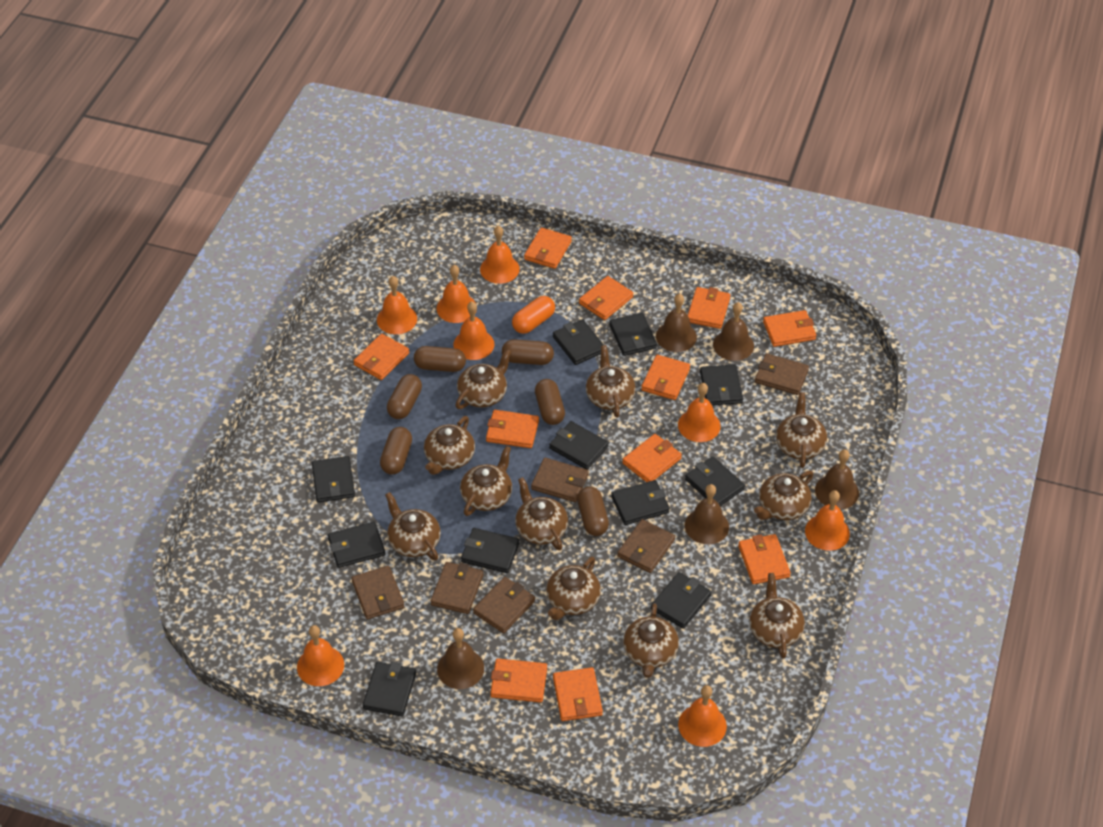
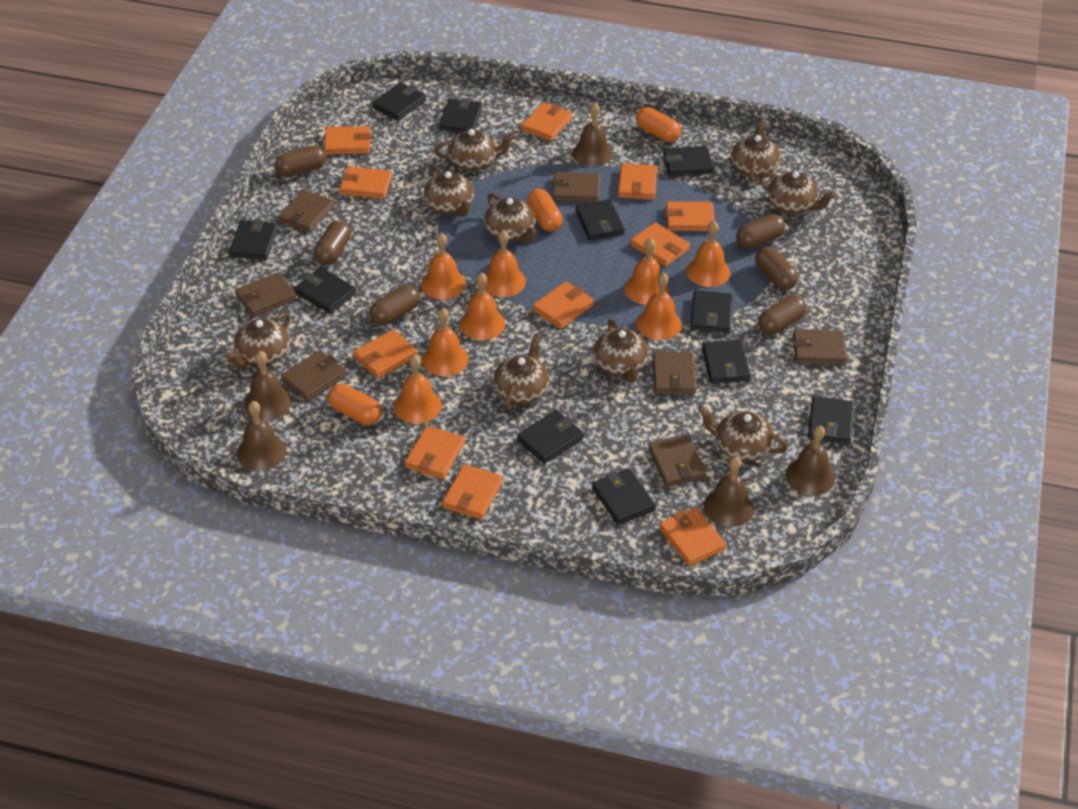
brown teapot: 11 -> 9
brown wallet: 6 -> 7
orange capsule: 1 -> 3

